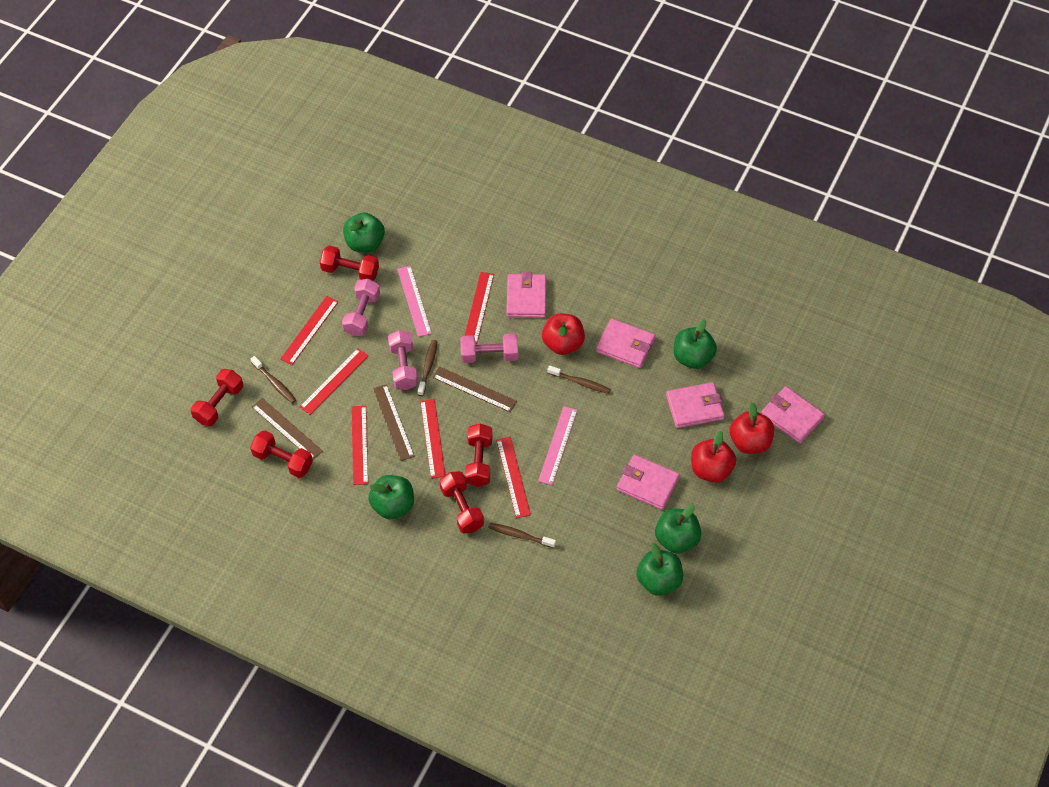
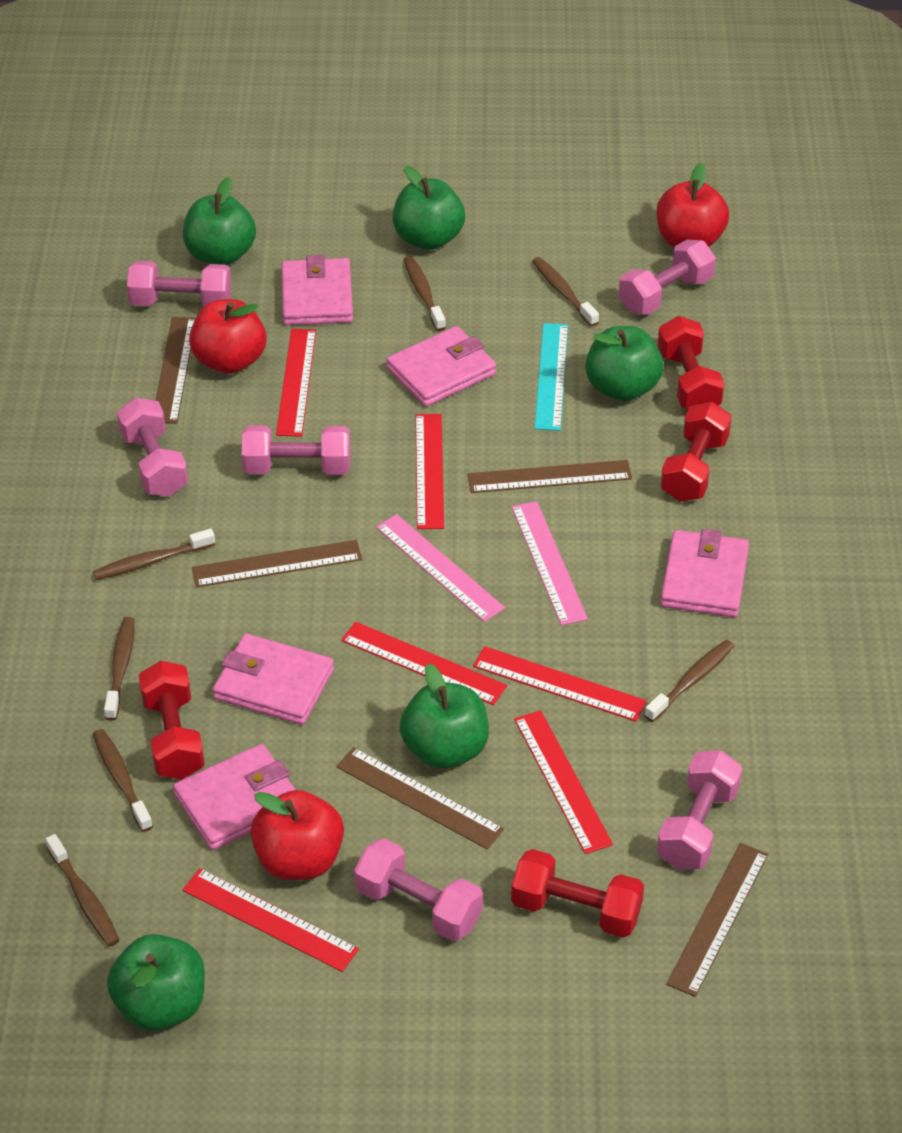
brown ruler: 3 -> 5
brown toothbrush: 4 -> 7
pink dumbbell: 3 -> 6
red dumbbell: 5 -> 4
turquoise ruler: 0 -> 1

